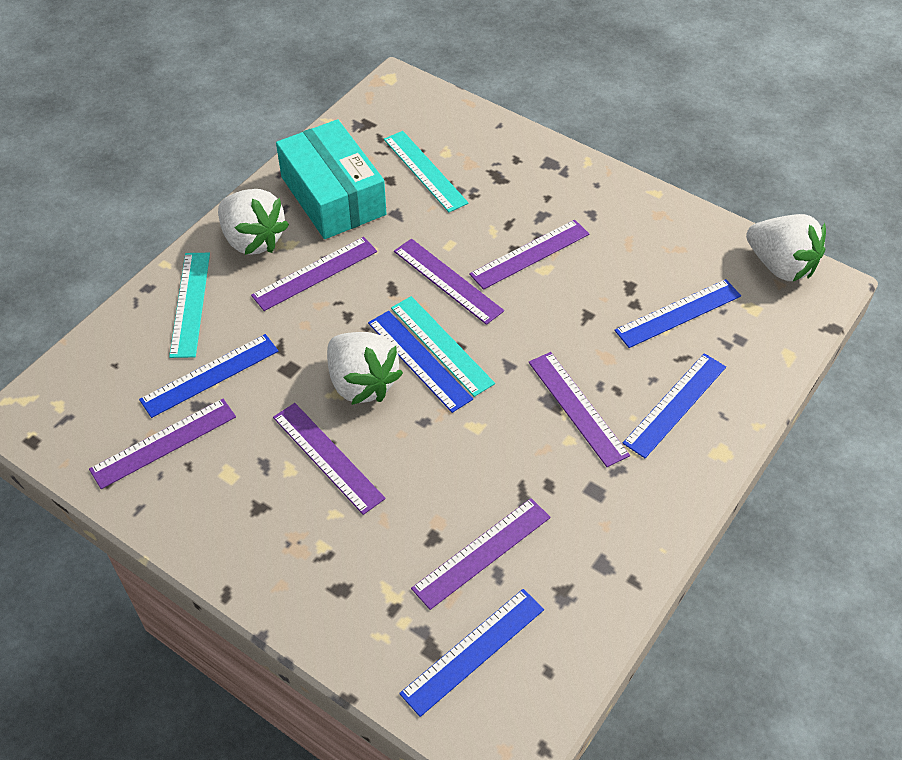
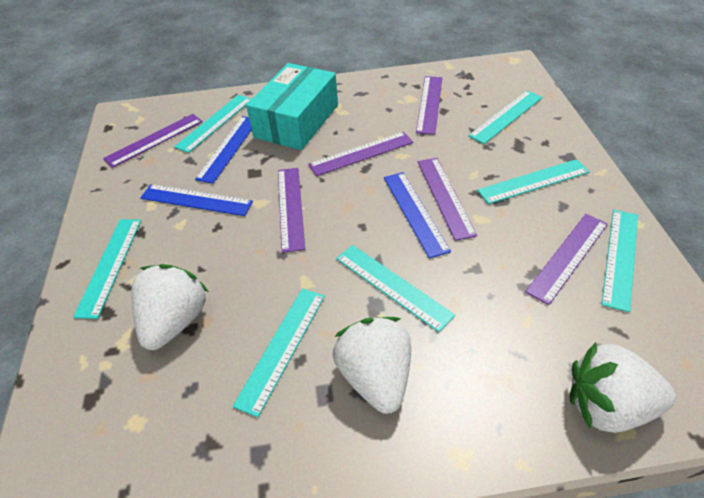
blue ruler: 5 -> 3
purple ruler: 7 -> 6
turquoise ruler: 3 -> 7

